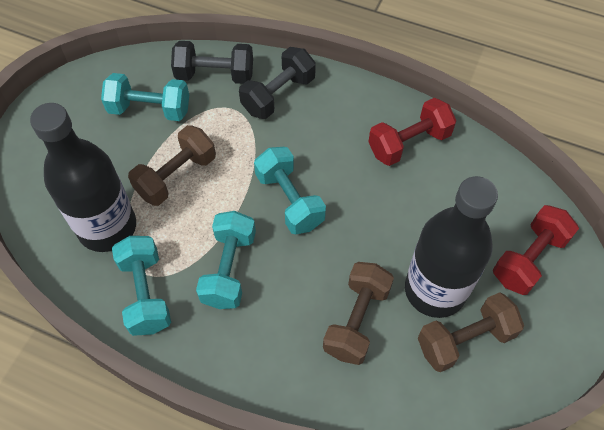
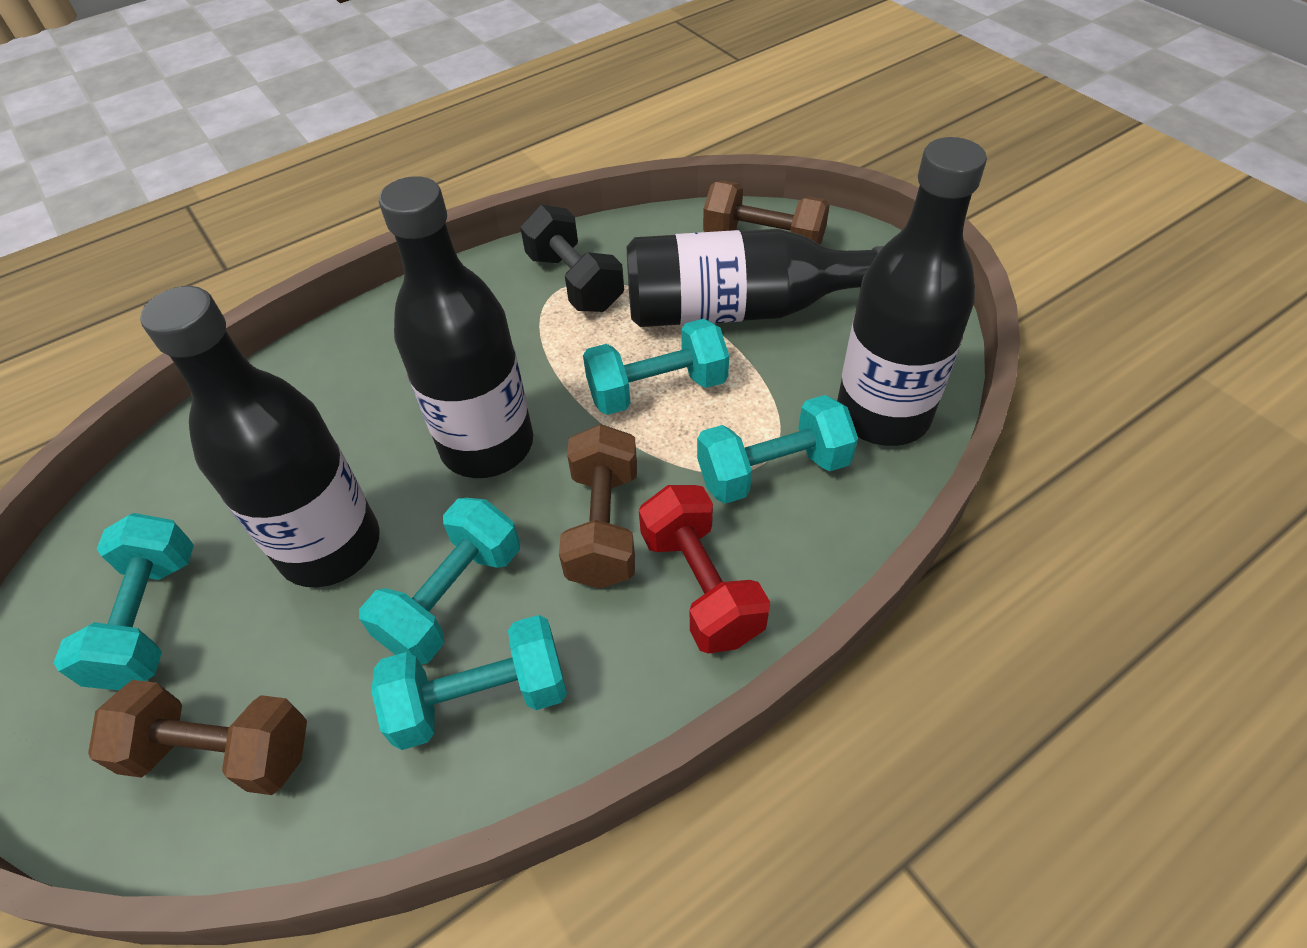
black bottle: 2 -> 4
black dumbbell: 2 -> 1
red dumbbell: 2 -> 1
turquoise dumbbell: 4 -> 5

